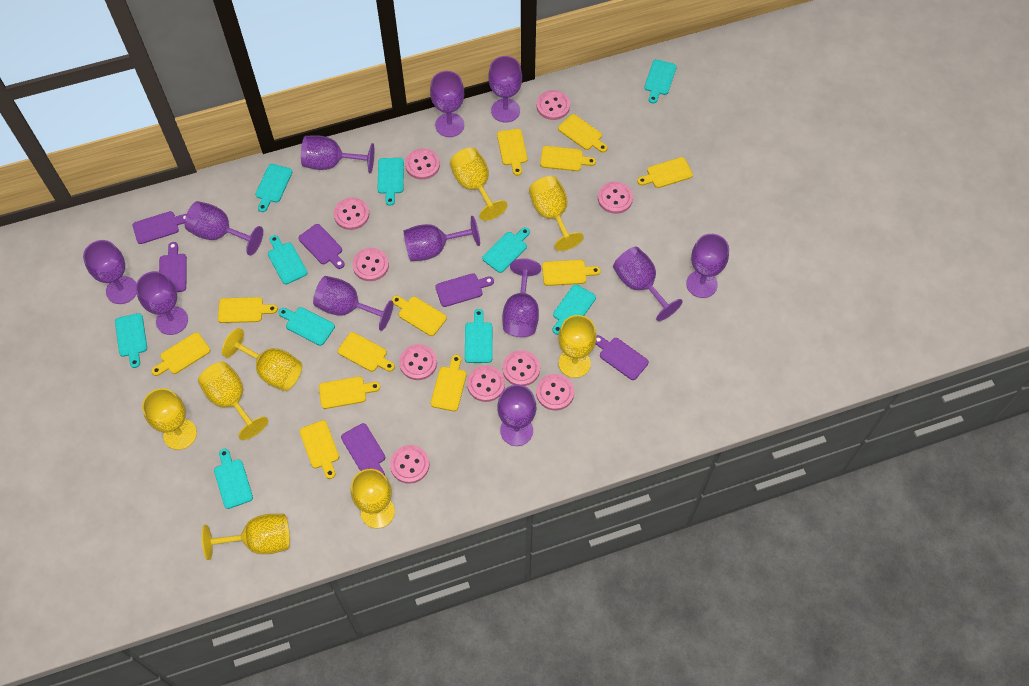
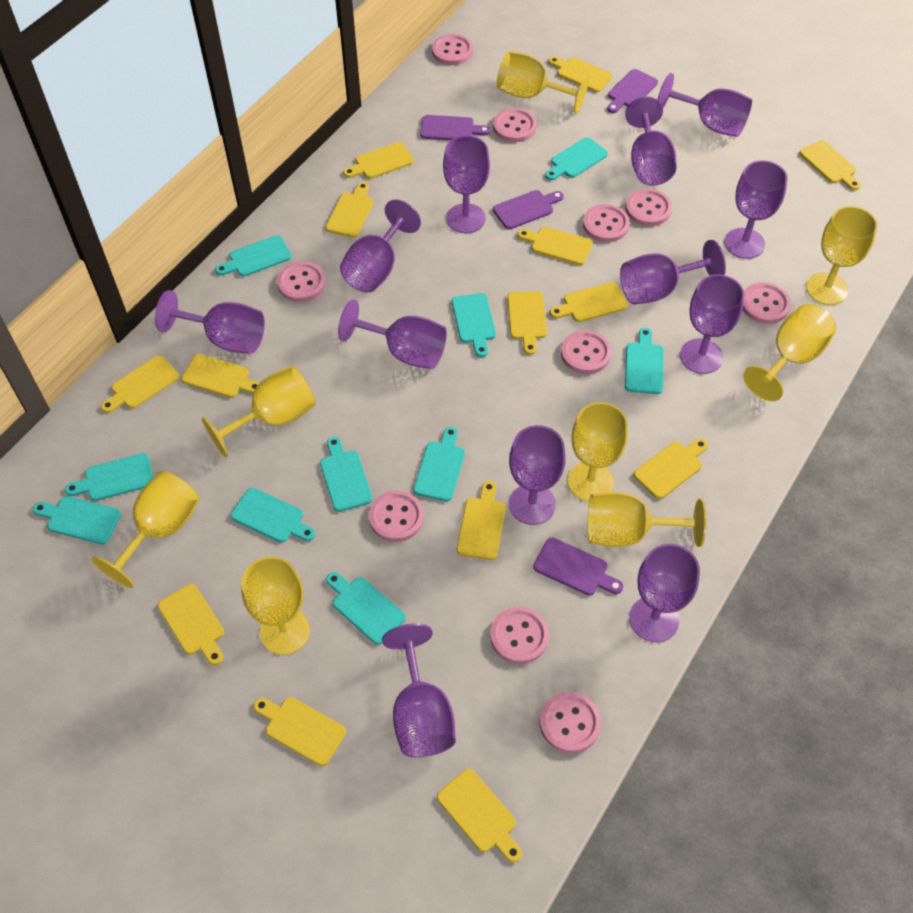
purple cutting board: 6 -> 4
yellow cutting board: 12 -> 14

